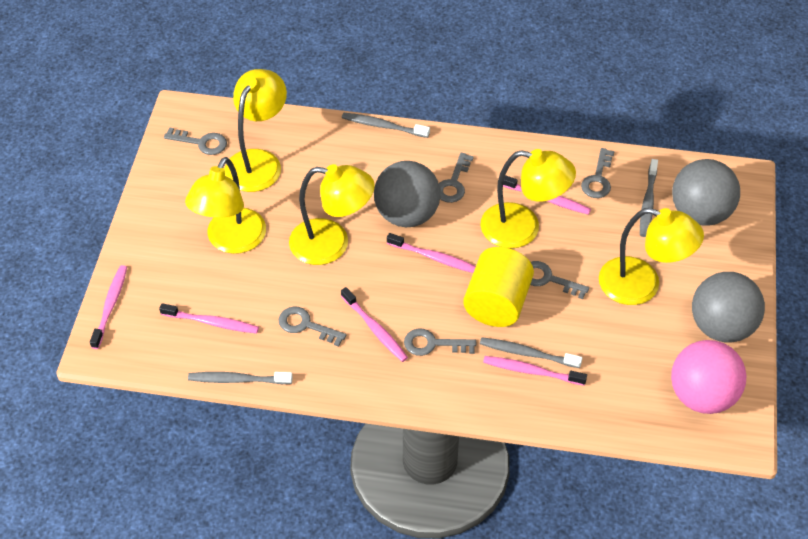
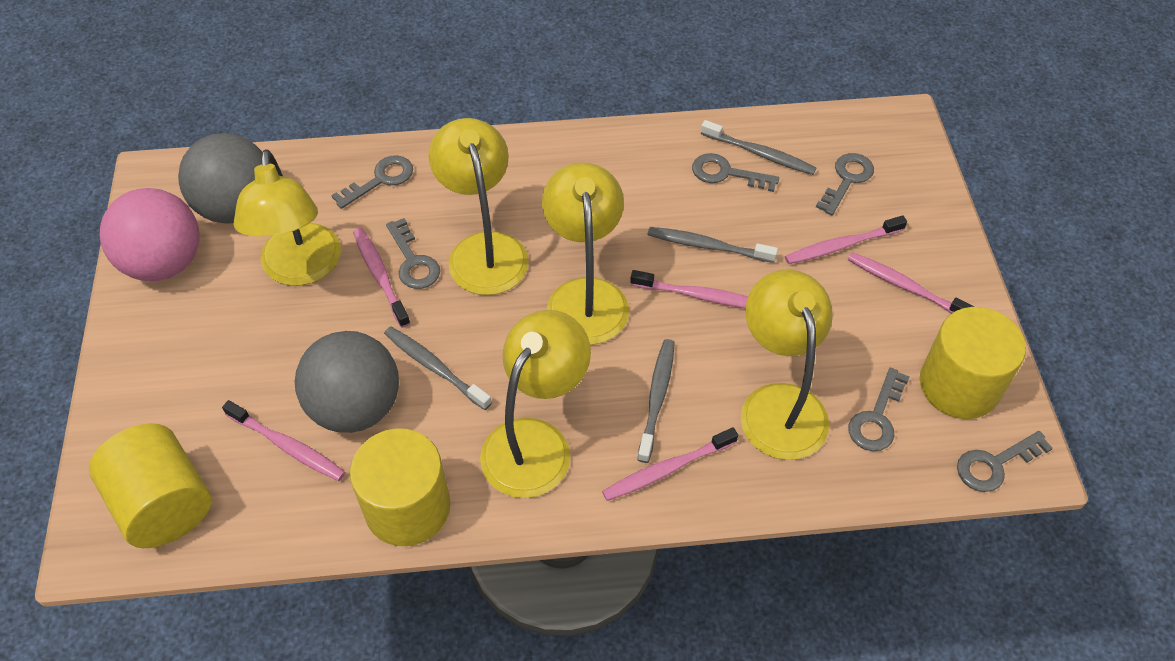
grey ball: 3 -> 2
yellow cylinder: 1 -> 3

